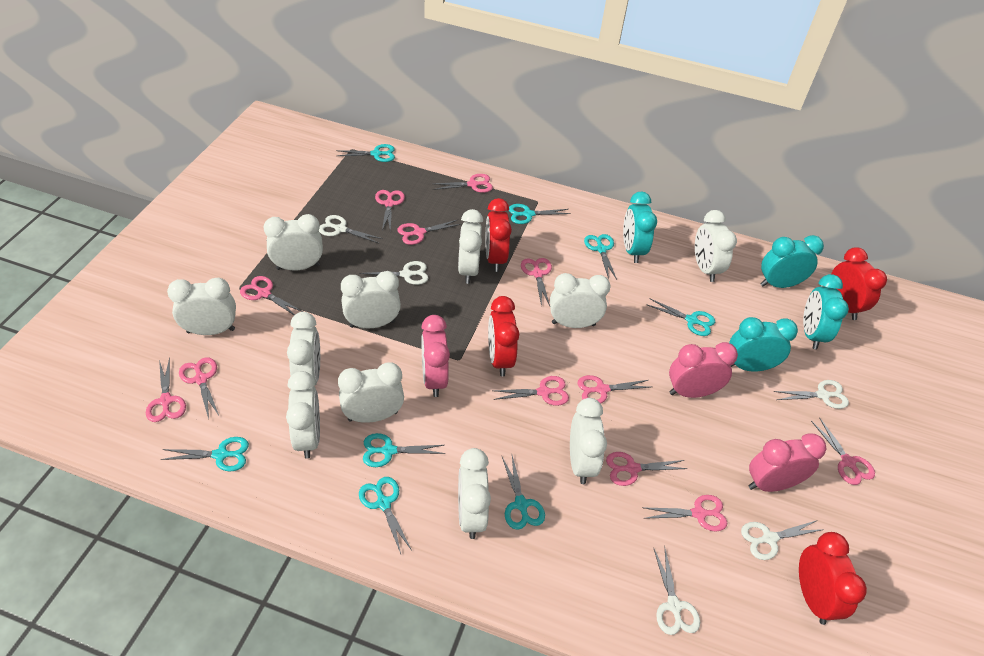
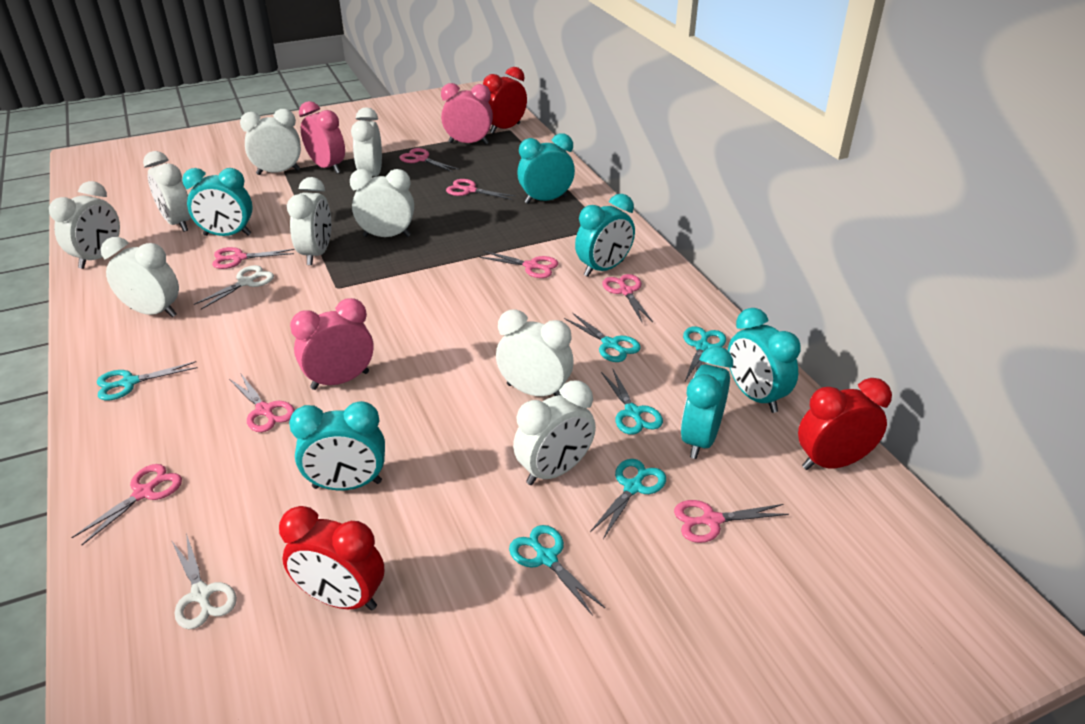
pink scissors: 12 -> 8
red clock: 4 -> 3
turquoise clock: 4 -> 6
turquoise scissors: 8 -> 6
white clock: 11 -> 9
white scissors: 5 -> 2

